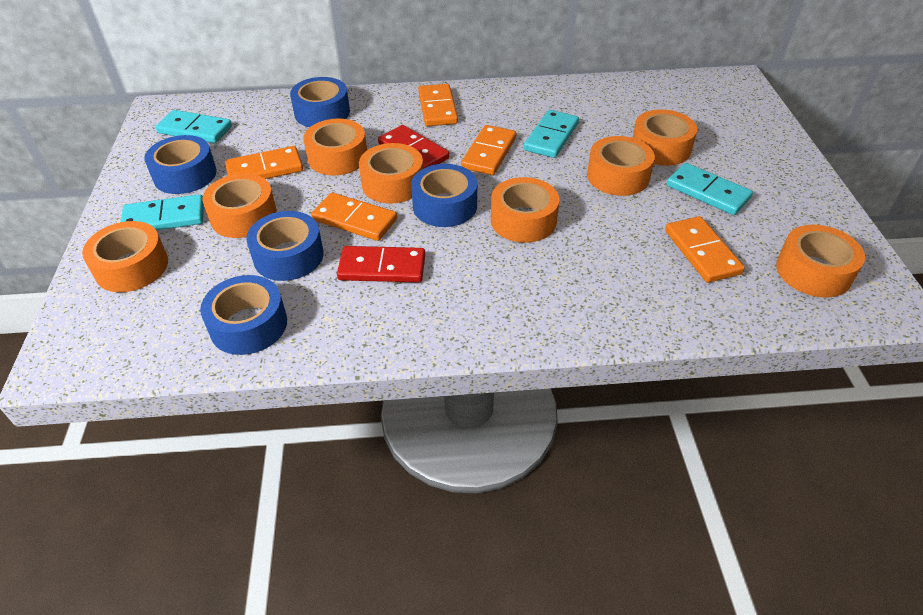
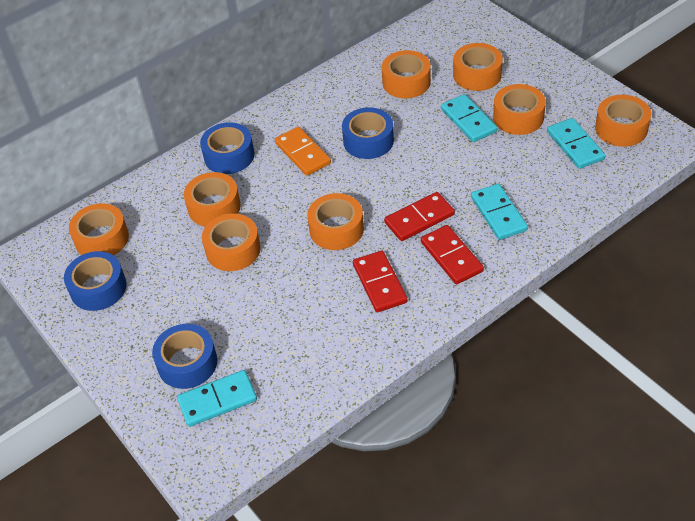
blue tape: 5 -> 4
orange domino: 5 -> 1
red domino: 2 -> 3

